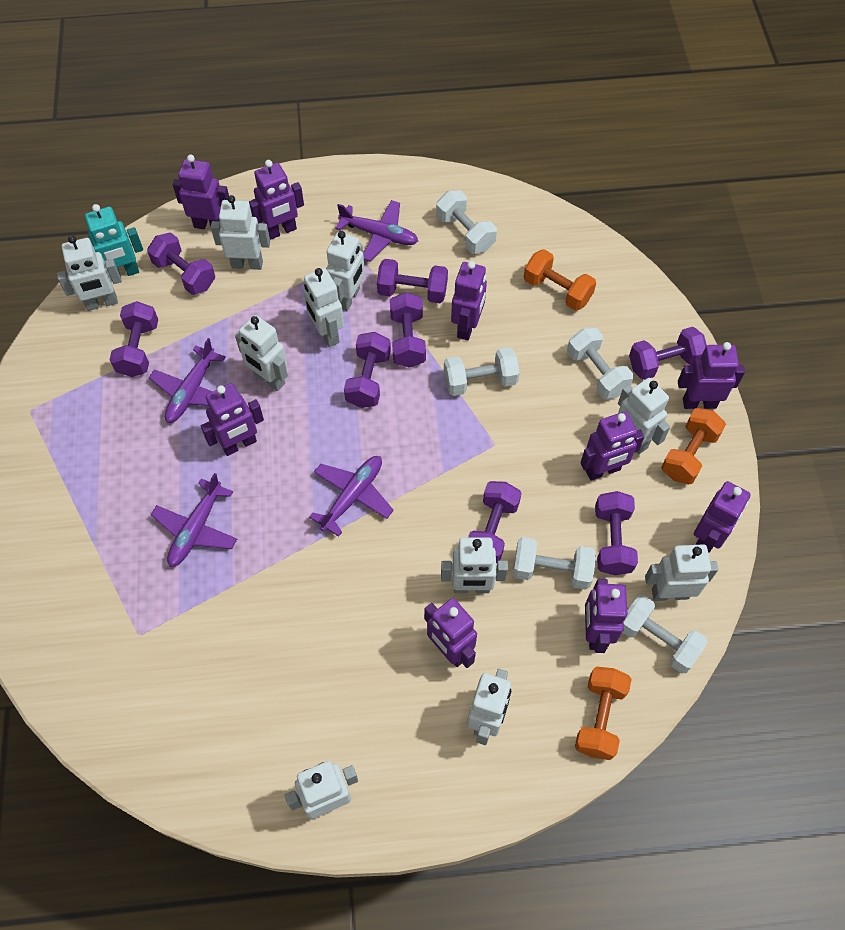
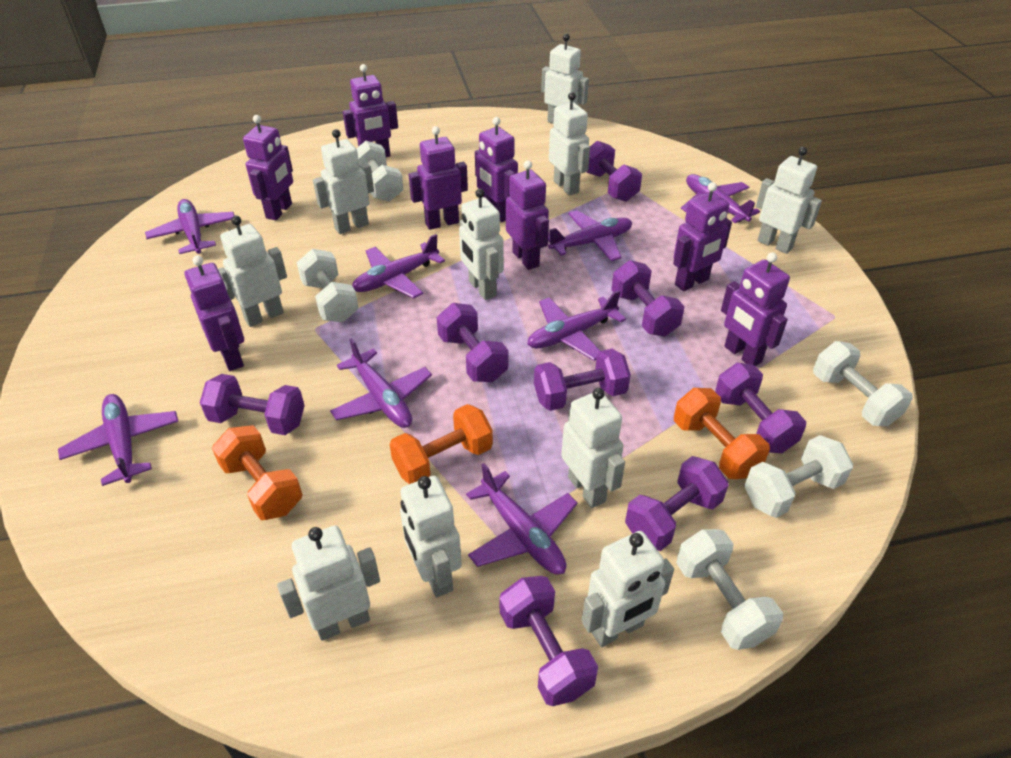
purple plane: 4 -> 8
purple robot: 9 -> 8
turquoise robot: 1 -> 0

